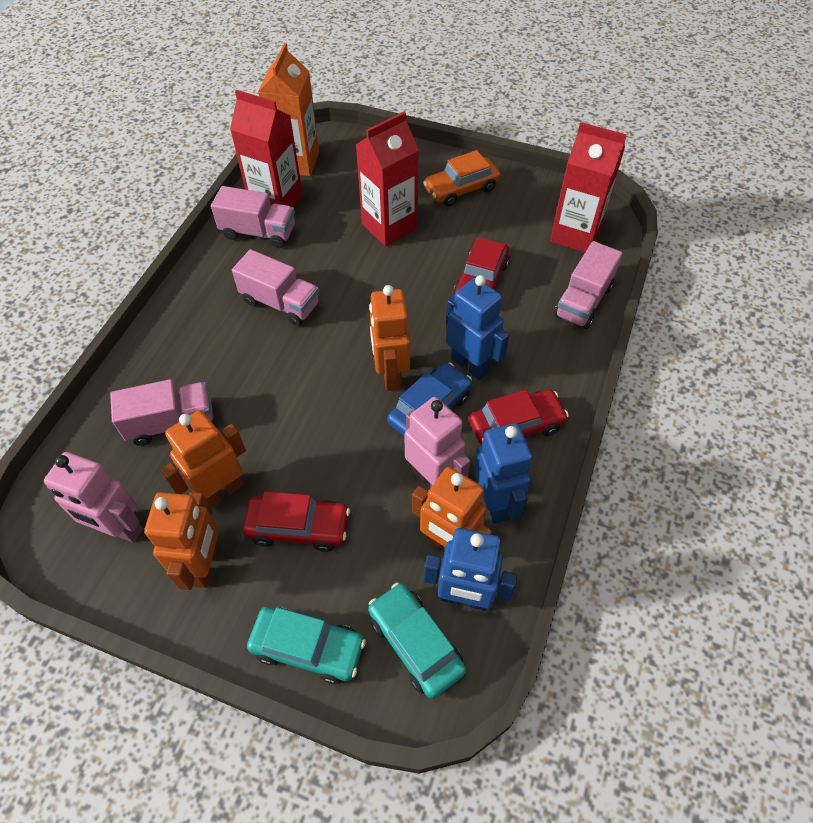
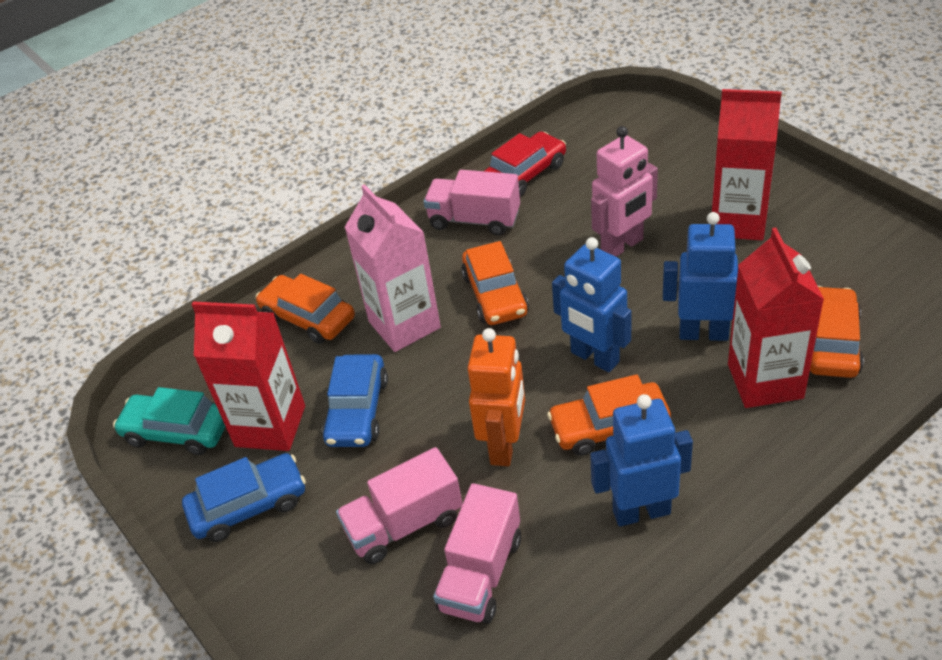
blue car: 1 -> 2
orange car: 1 -> 4
orange carton: 1 -> 0
orange robot: 4 -> 1
pink carton: 0 -> 1
pink robot: 2 -> 1
pink truck: 4 -> 3
red car: 3 -> 1
turquoise car: 2 -> 1

